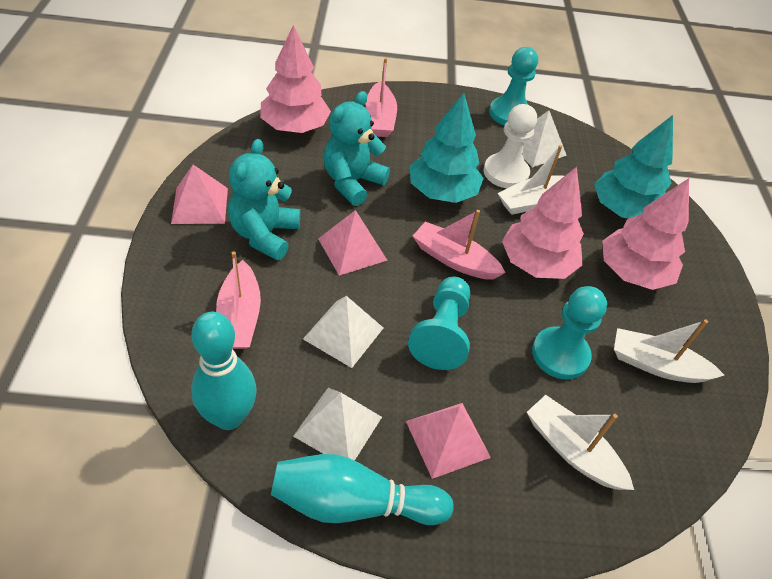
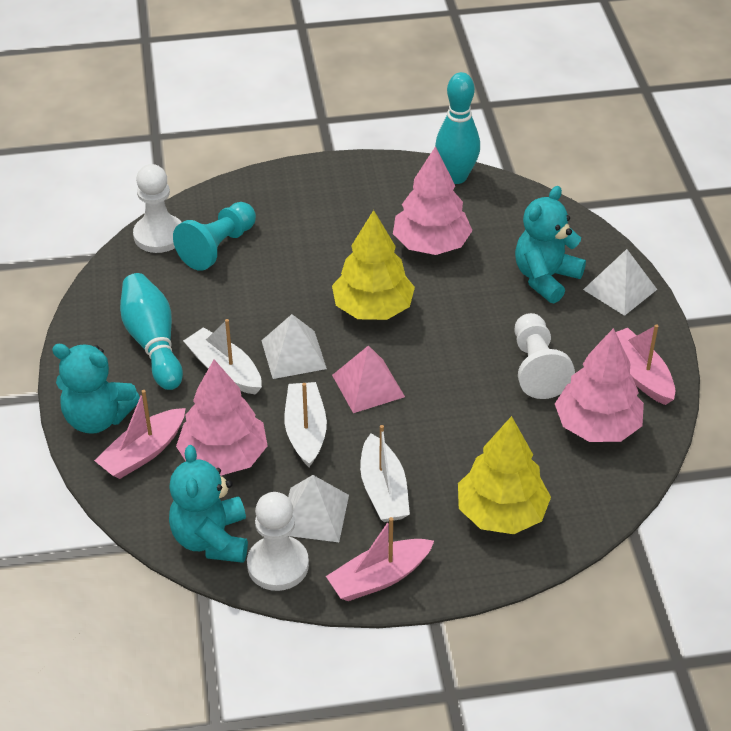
pink pyramid: 3 -> 1
turquoise pawn: 3 -> 1
turquoise teddy bear: 2 -> 3
turquoise tree: 2 -> 0
white pawn: 1 -> 3
yellow tree: 0 -> 2

